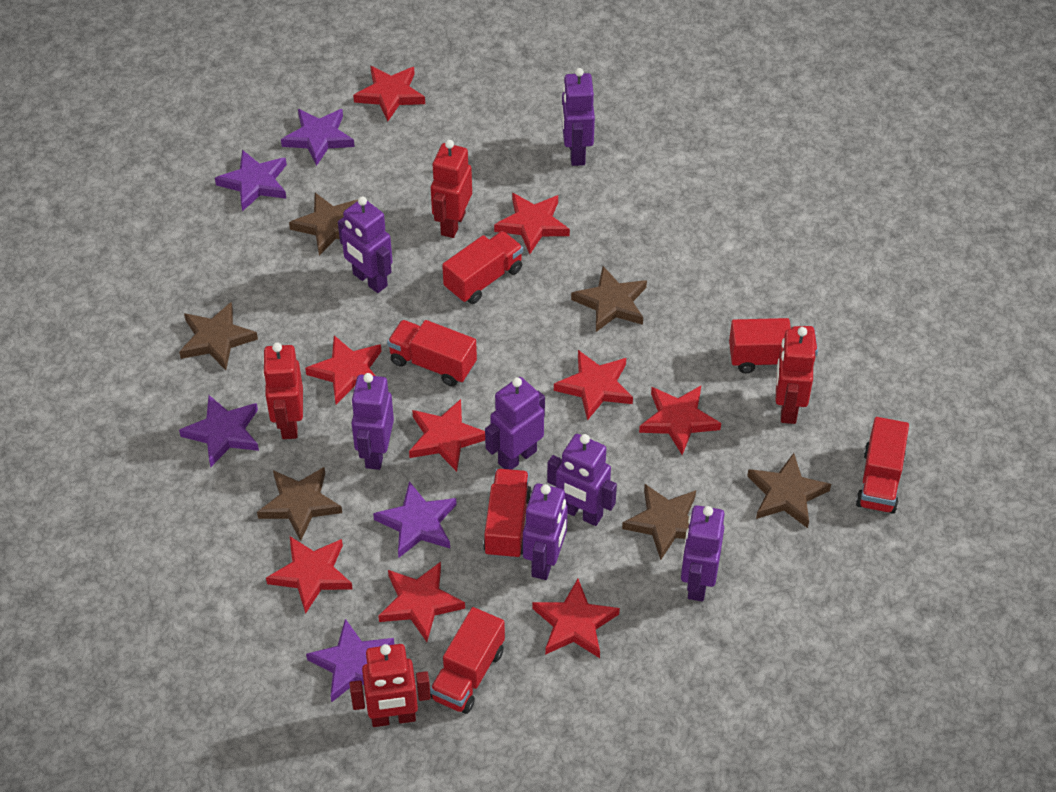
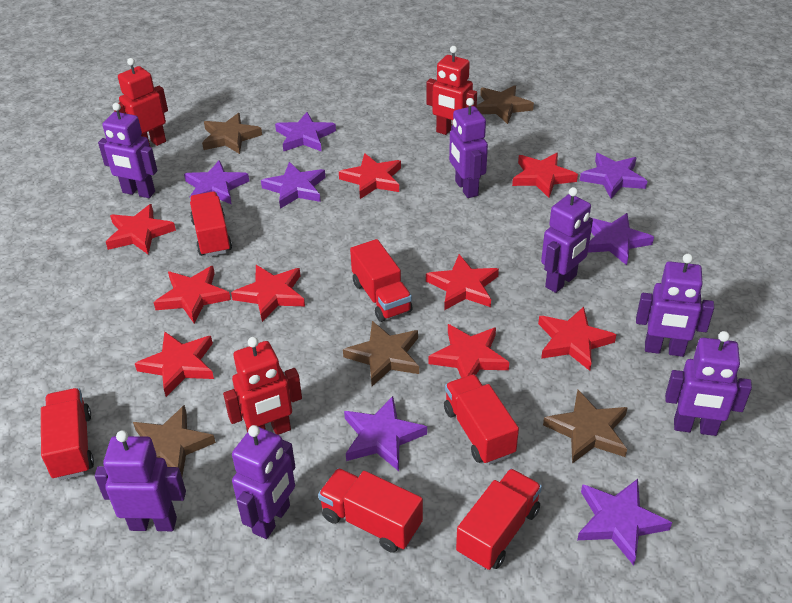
brown star: 6 -> 5
purple star: 5 -> 7
red robot: 4 -> 3

